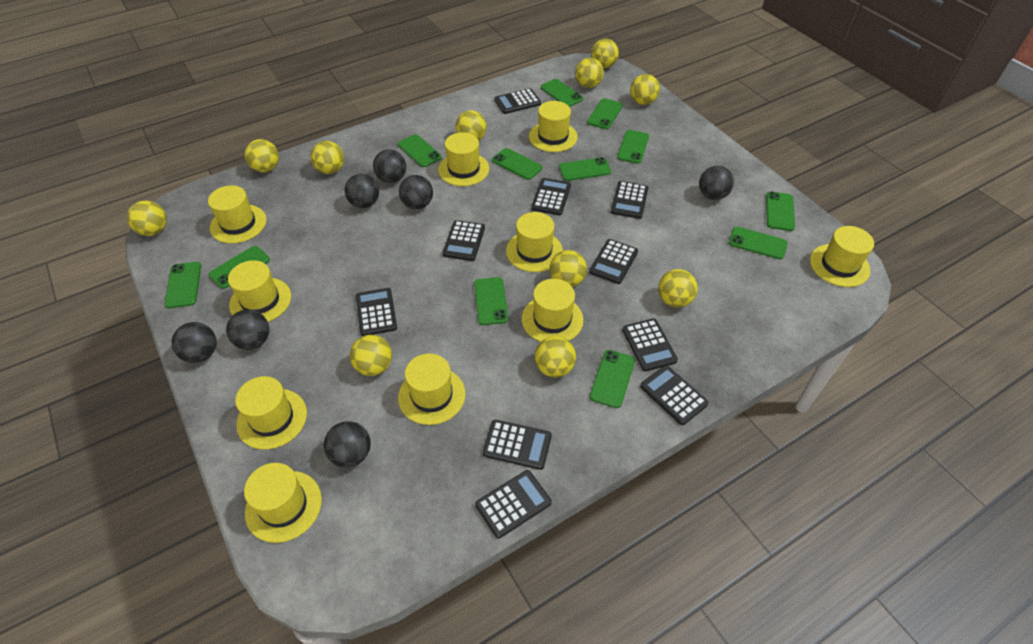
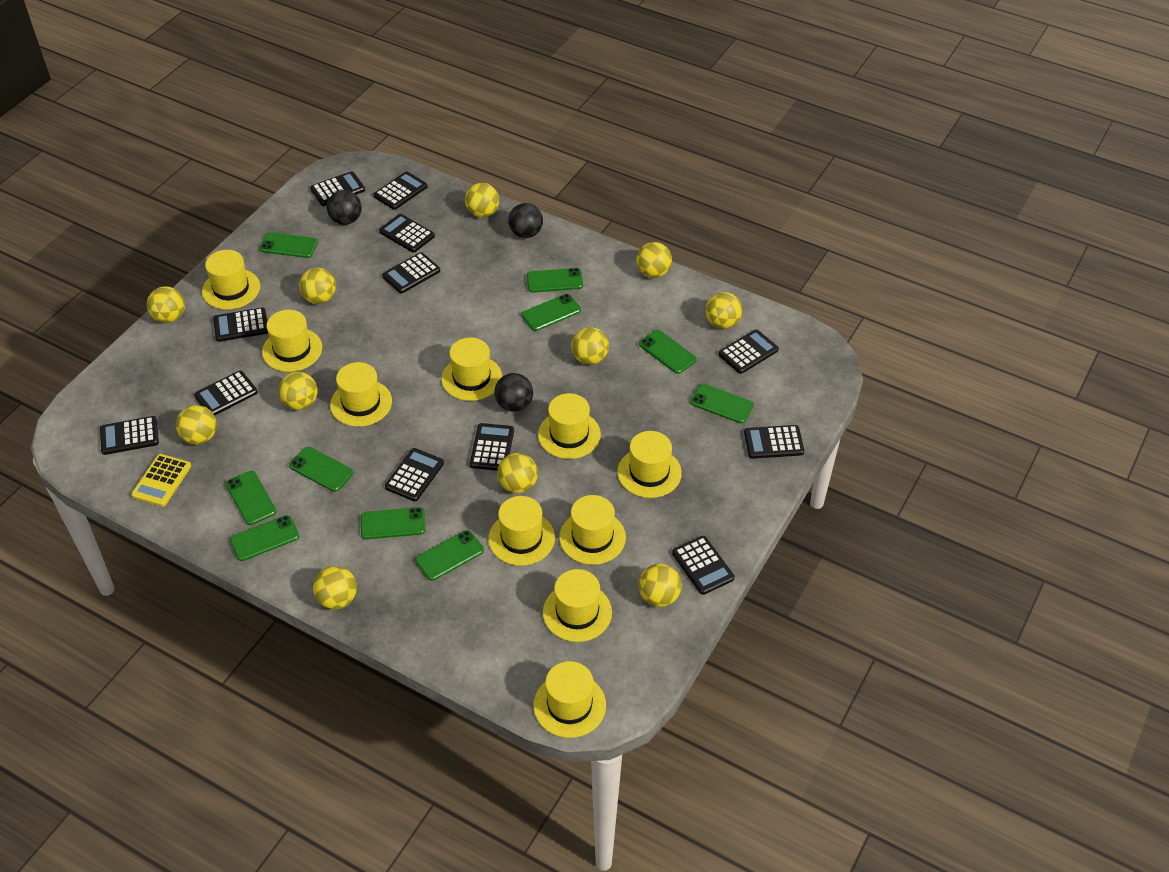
black ball: 7 -> 3
black calculator: 10 -> 12
green phone: 12 -> 10
yellow calculator: 0 -> 1

